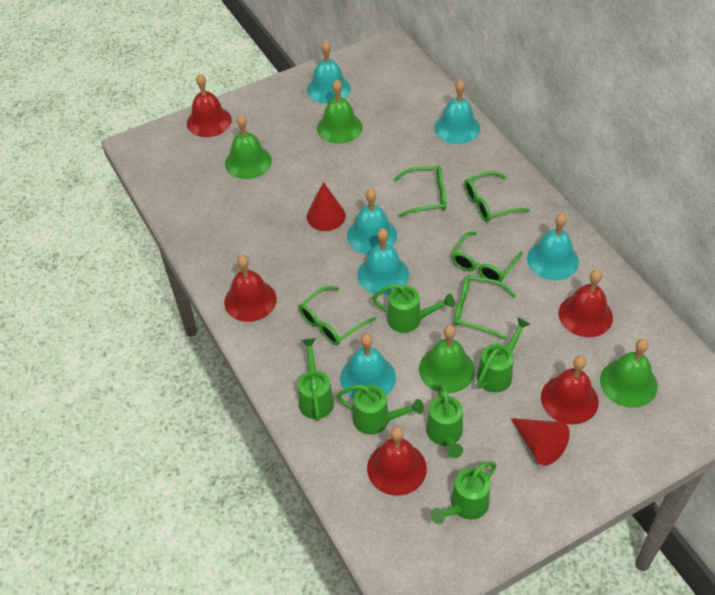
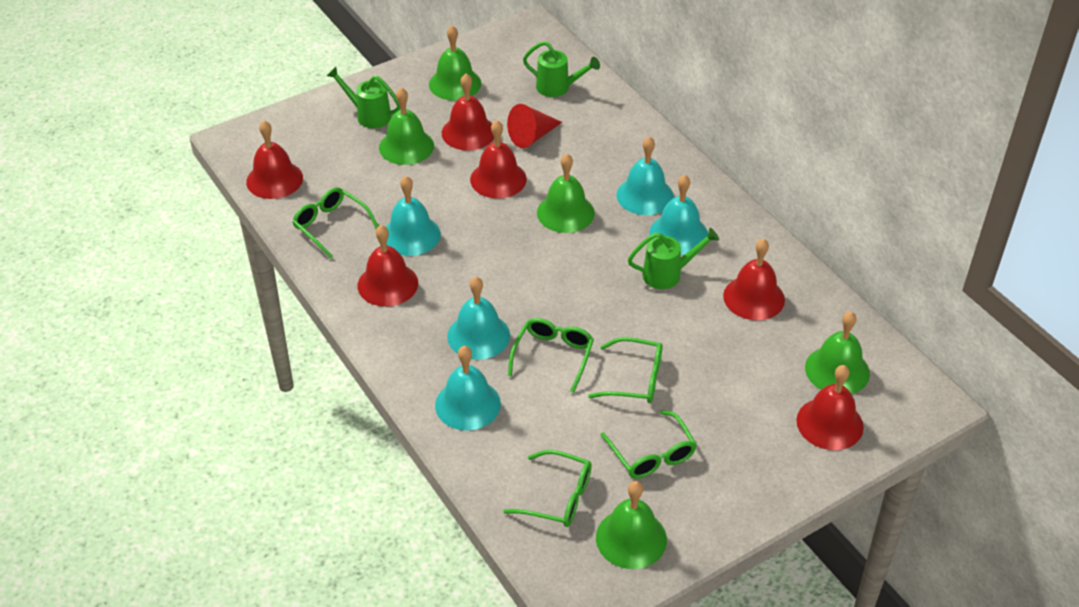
green bell: 4 -> 5
green watering can: 6 -> 3
red bell: 5 -> 6
red cone: 2 -> 1
turquoise bell: 6 -> 5

